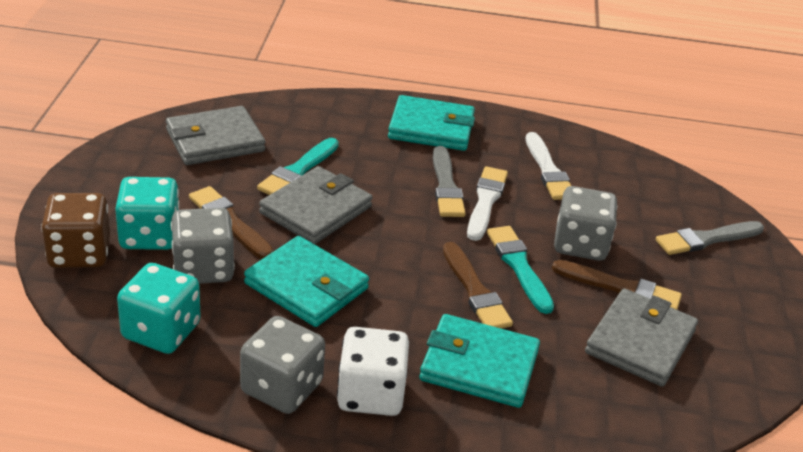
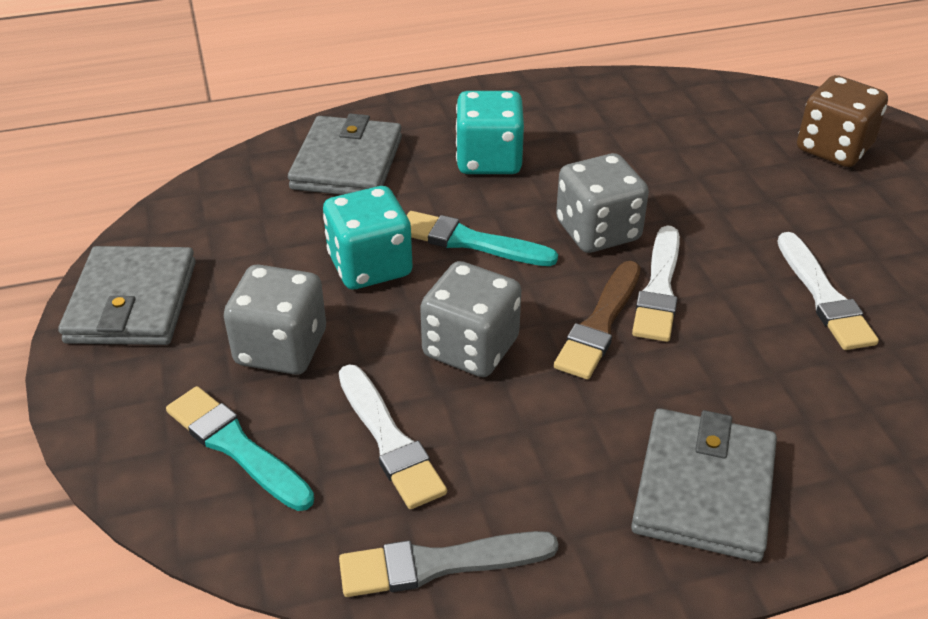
brown brush: 3 -> 1
grey brush: 2 -> 1
turquoise wallet: 3 -> 0
white brush: 2 -> 3
white dice: 1 -> 0

